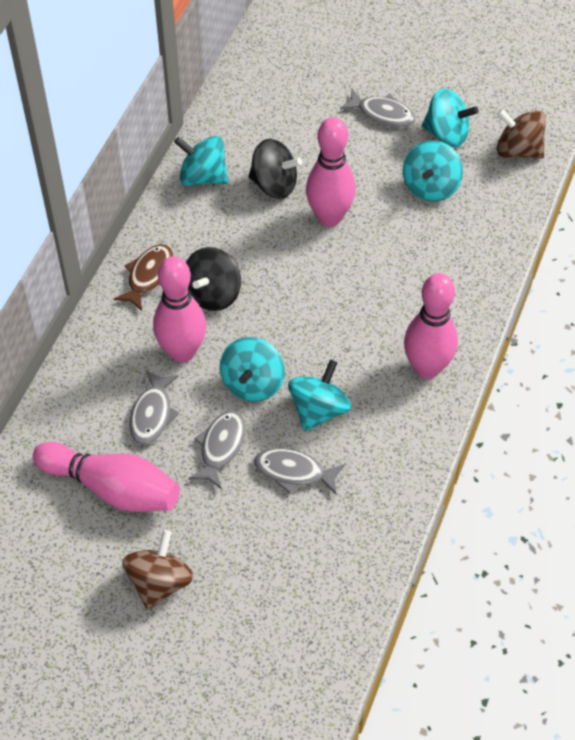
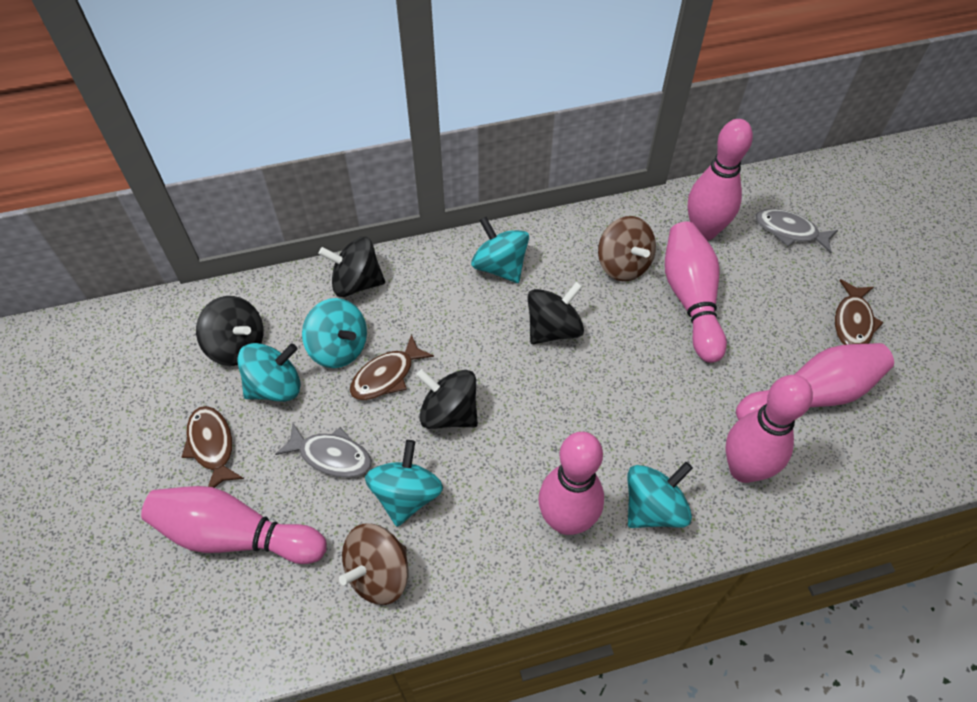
black spinning top: 2 -> 4
brown fish: 1 -> 3
grey fish: 4 -> 2
pink bowling pin: 4 -> 6

